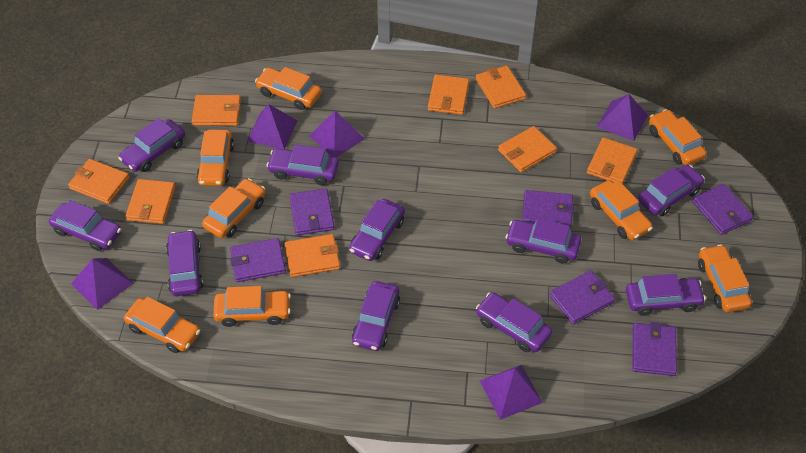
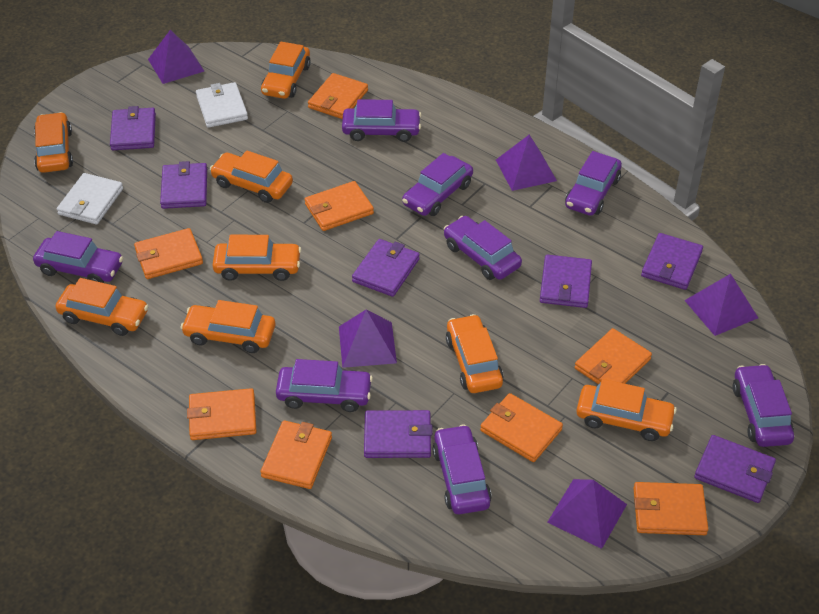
purple car: 10 -> 8
purple wallet: 6 -> 7
white wallet: 0 -> 2

